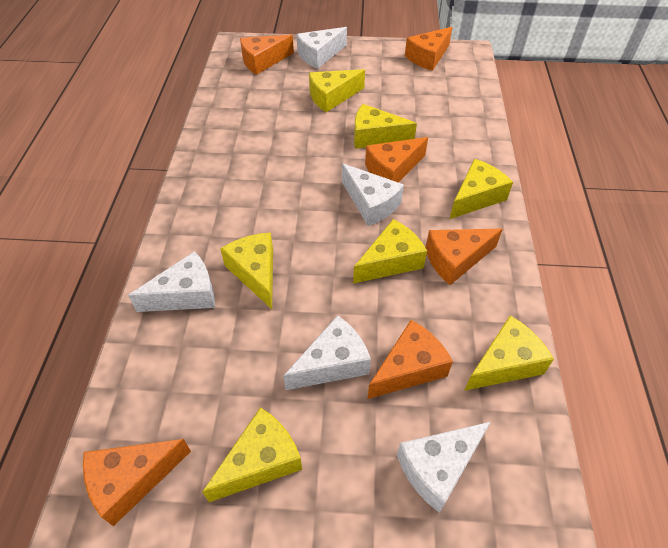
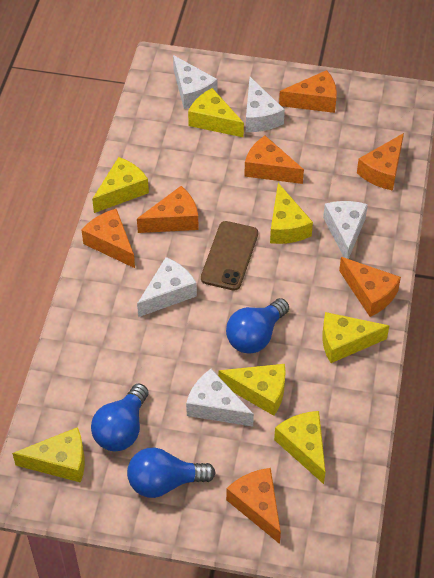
blue light bulb: 0 -> 3
brown phone: 0 -> 1
orange cheese: 6 -> 7

